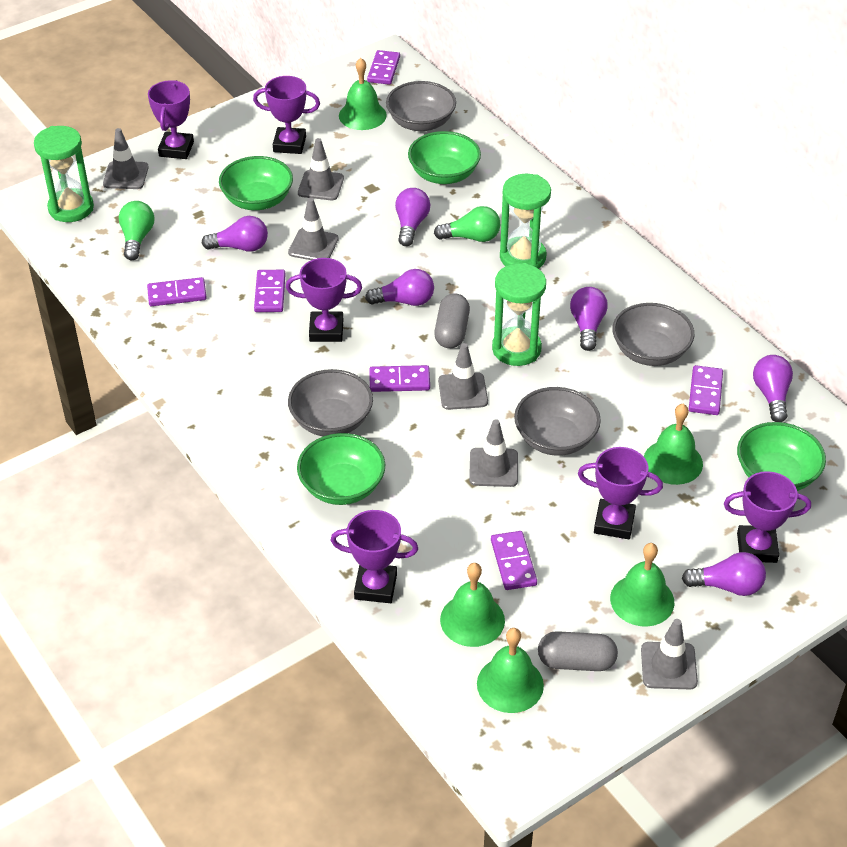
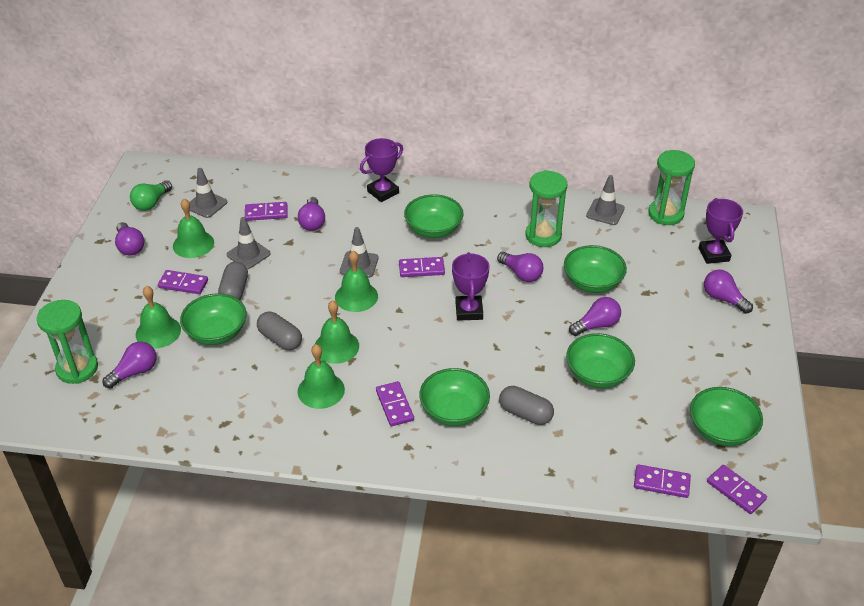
green bowl: 4 -> 6
green light bulb: 2 -> 1
grey bowl: 4 -> 0
grey capsule: 2 -> 3
grey traffic cone: 6 -> 4
purple trophy: 6 -> 3

